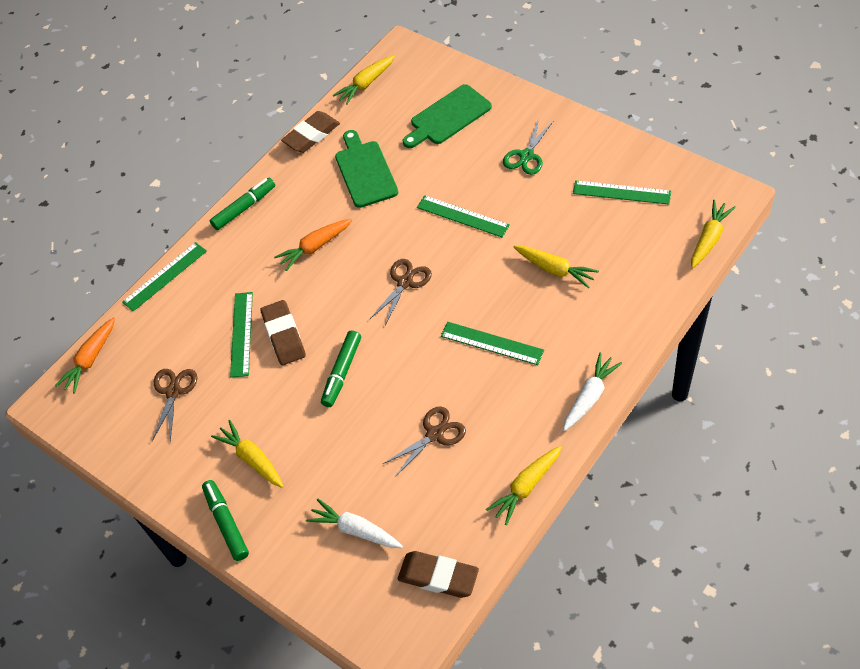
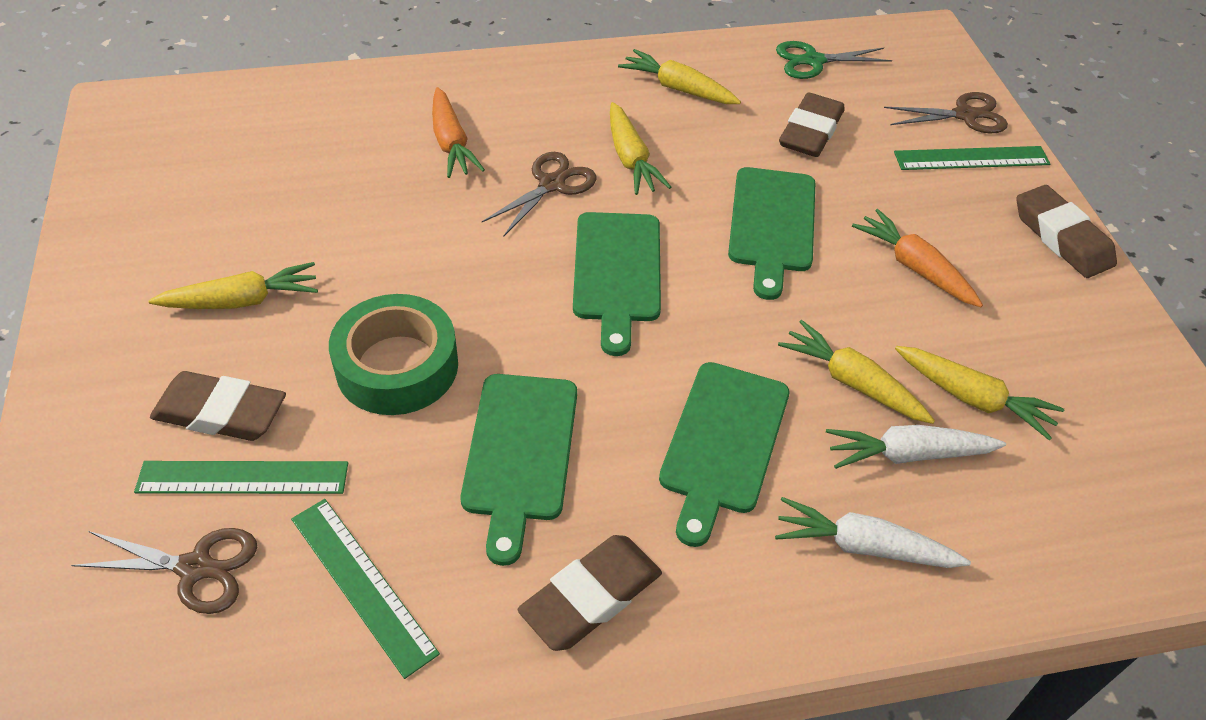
brown eraser: 3 -> 4
green cutting board: 2 -> 4
green marker: 3 -> 0
green ruler: 5 -> 3
green tape: 0 -> 1

